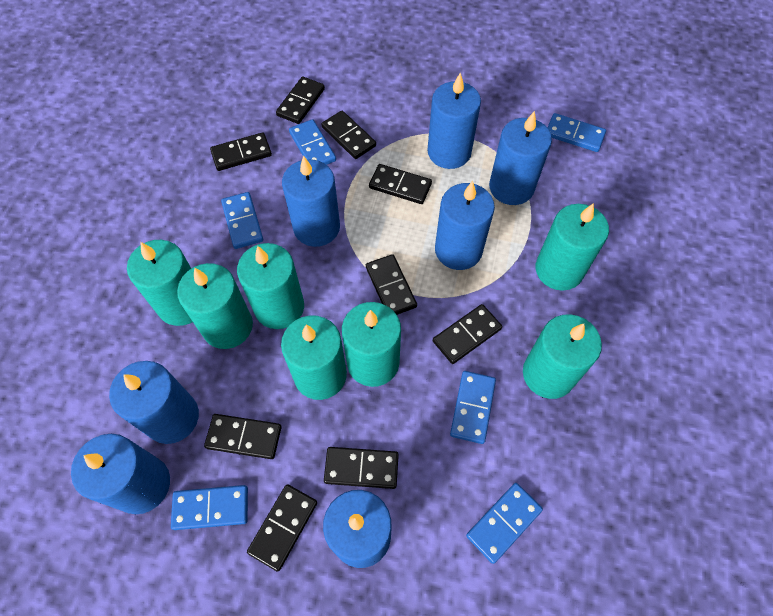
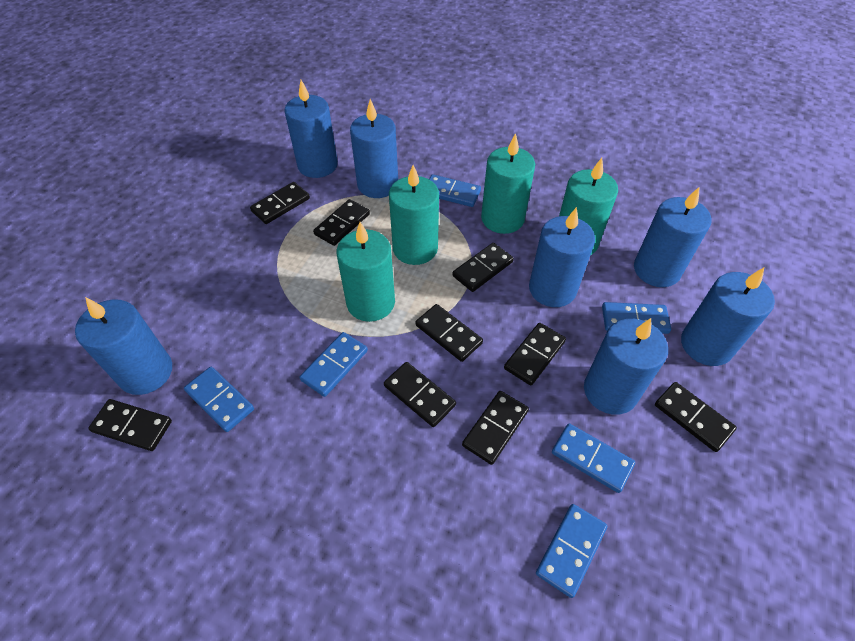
turquoise candle: 7 -> 4

